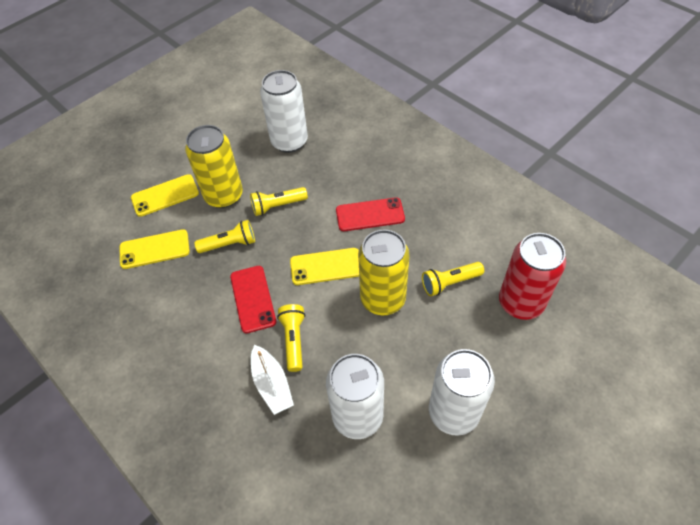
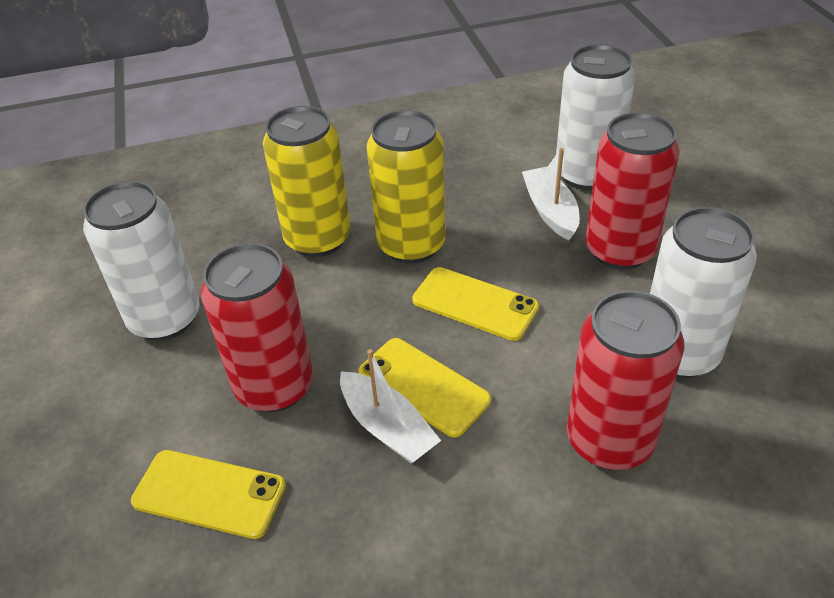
red can: 1 -> 3
red phone: 2 -> 0
white boat: 1 -> 2
yellow flashlight: 4 -> 0

